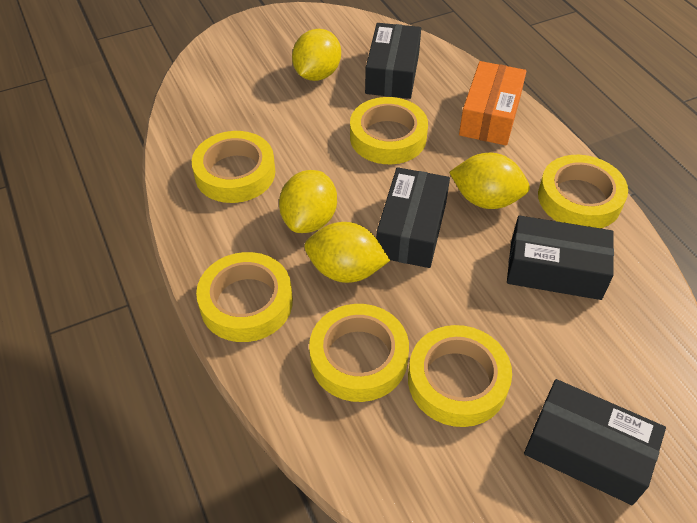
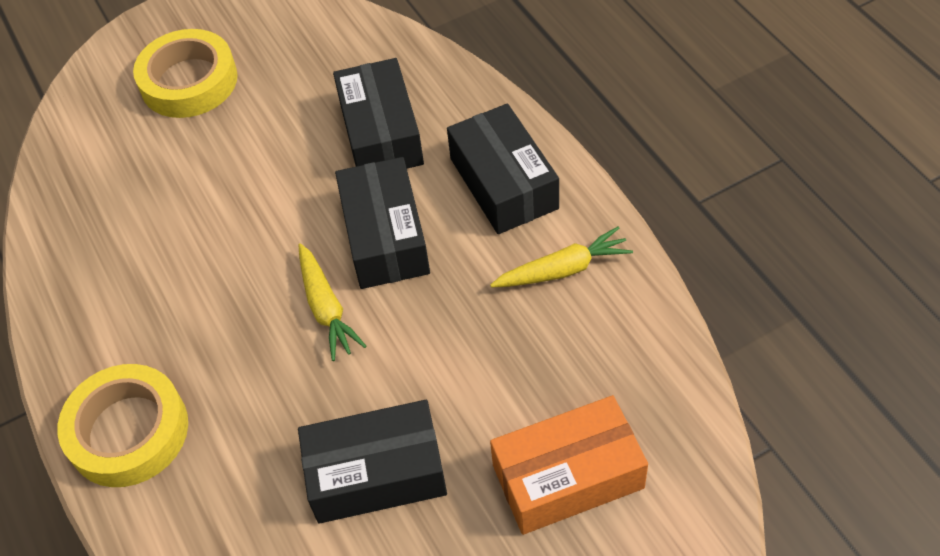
yellow carrot: 0 -> 2
yellow lemon: 4 -> 0
yellow tape: 6 -> 2

